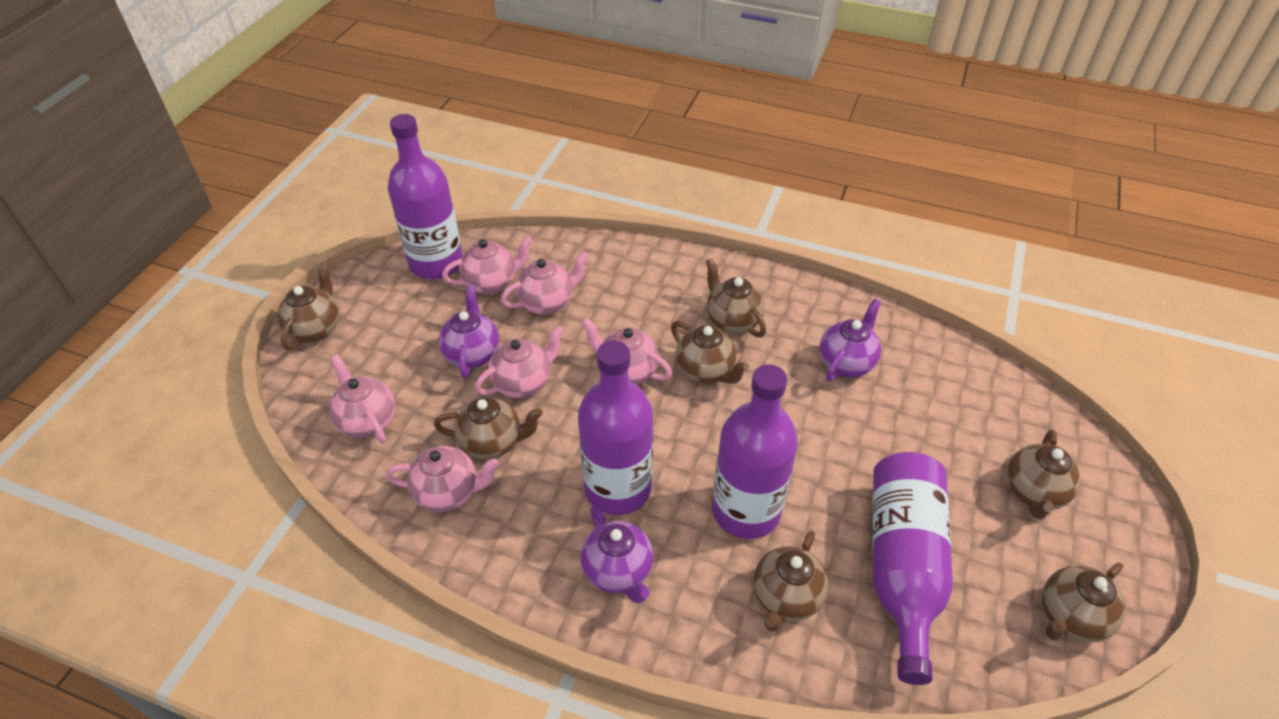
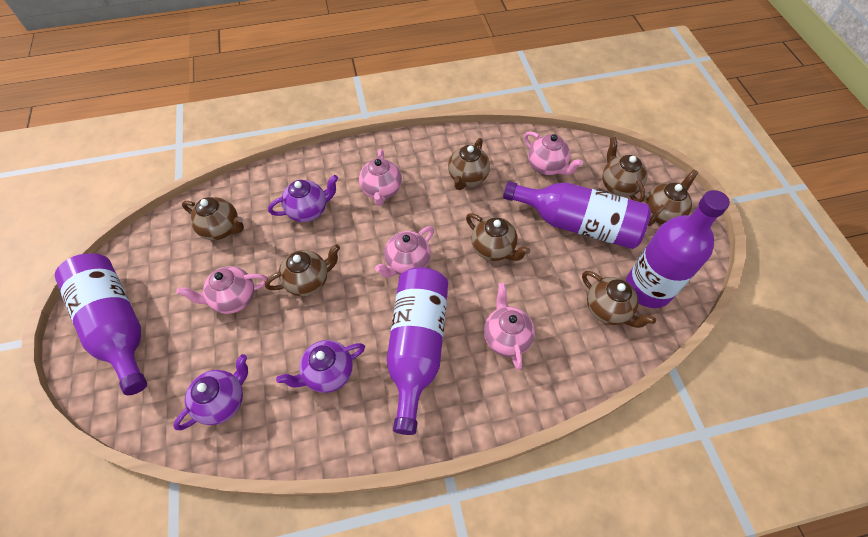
pink teapot: 6 -> 5

